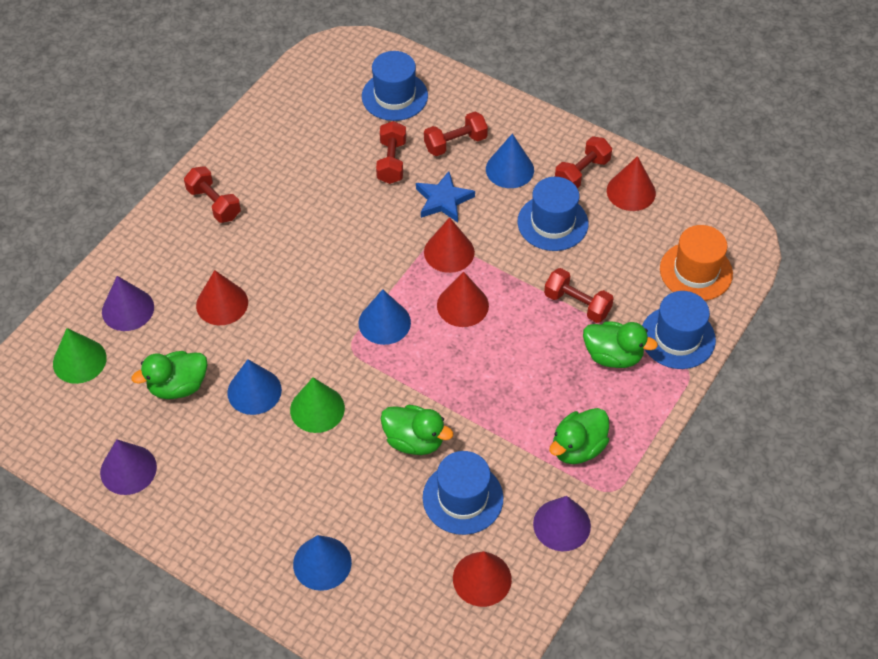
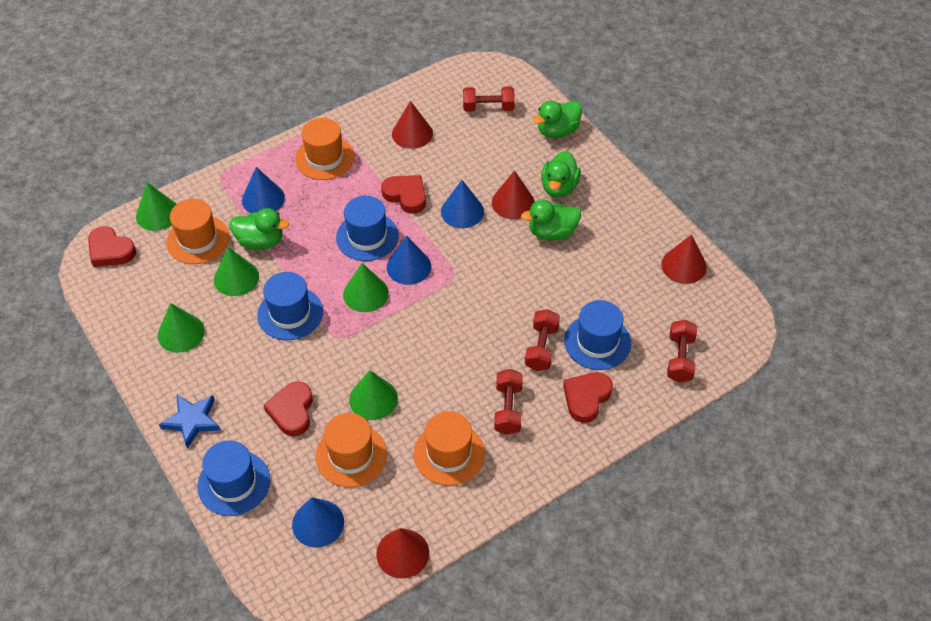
green cone: 2 -> 5
orange hat: 1 -> 4
purple cone: 3 -> 0
red cone: 5 -> 4
red dumbbell: 5 -> 4
red heart: 0 -> 4

